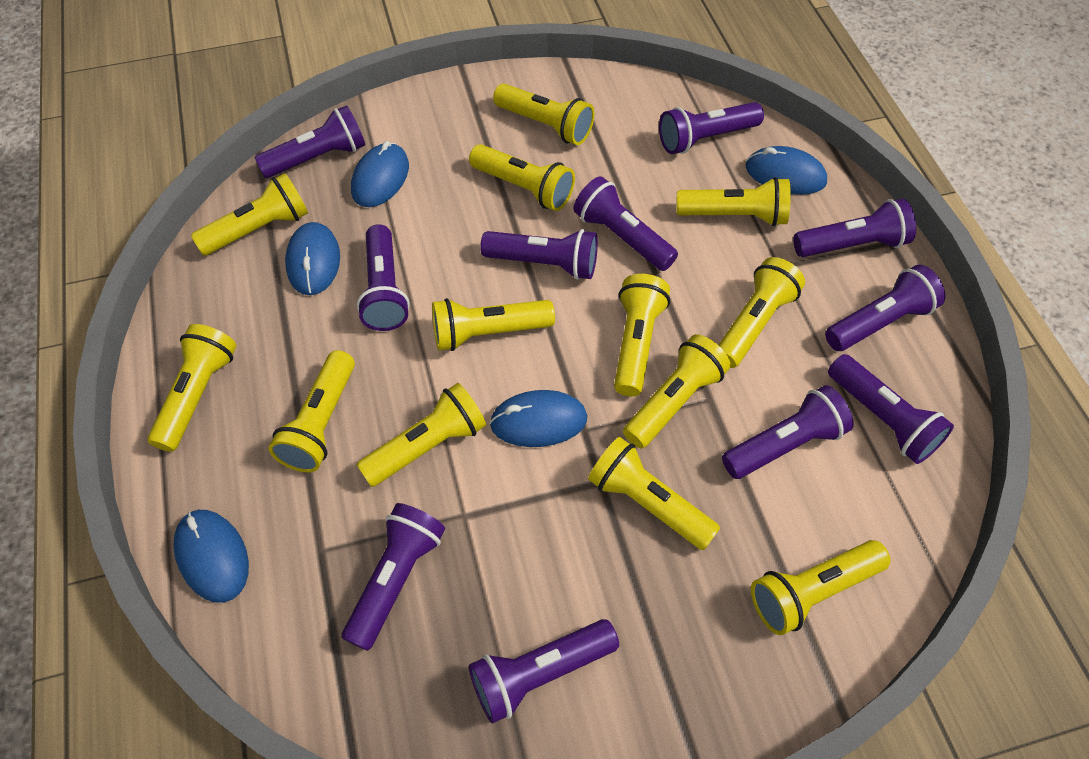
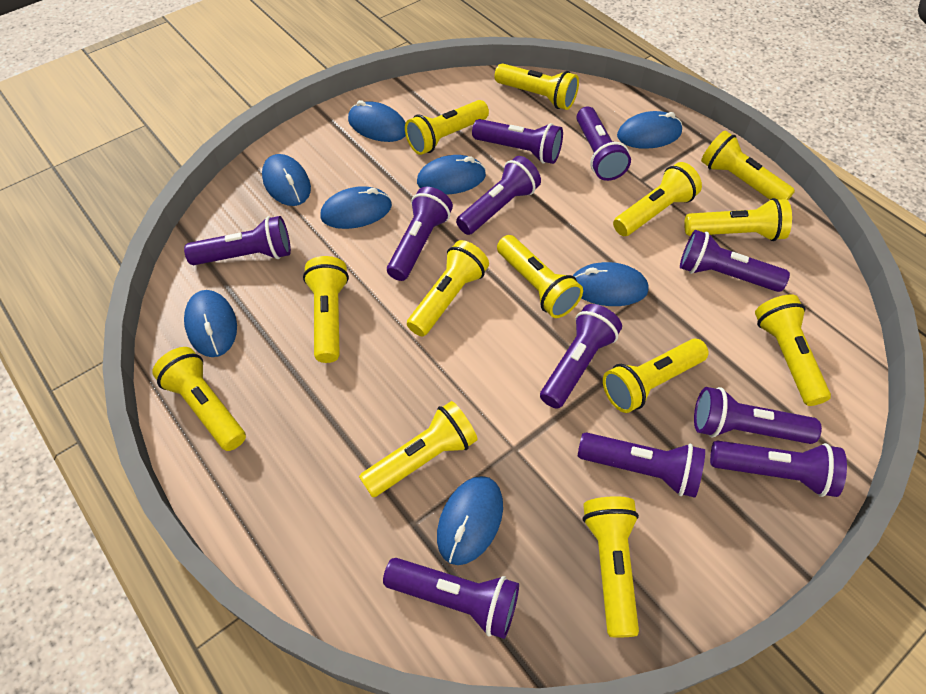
blue mouse: 5 -> 8

